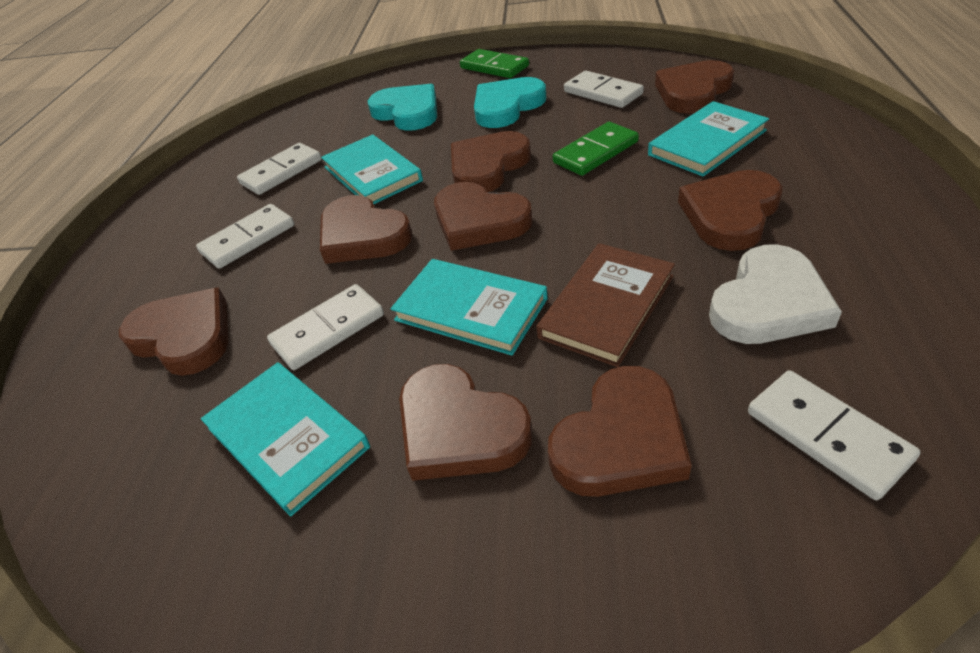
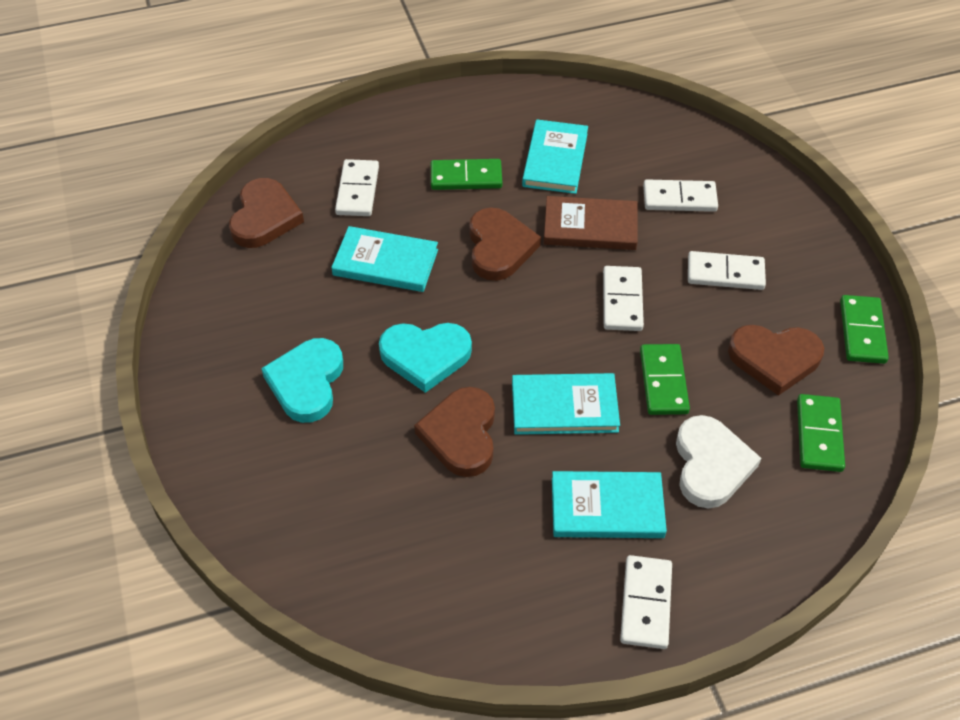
brown heart: 8 -> 4
green domino: 2 -> 4

